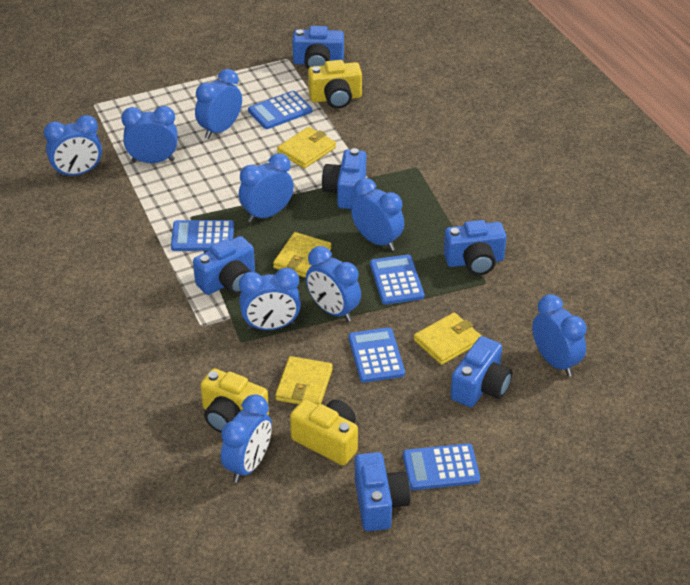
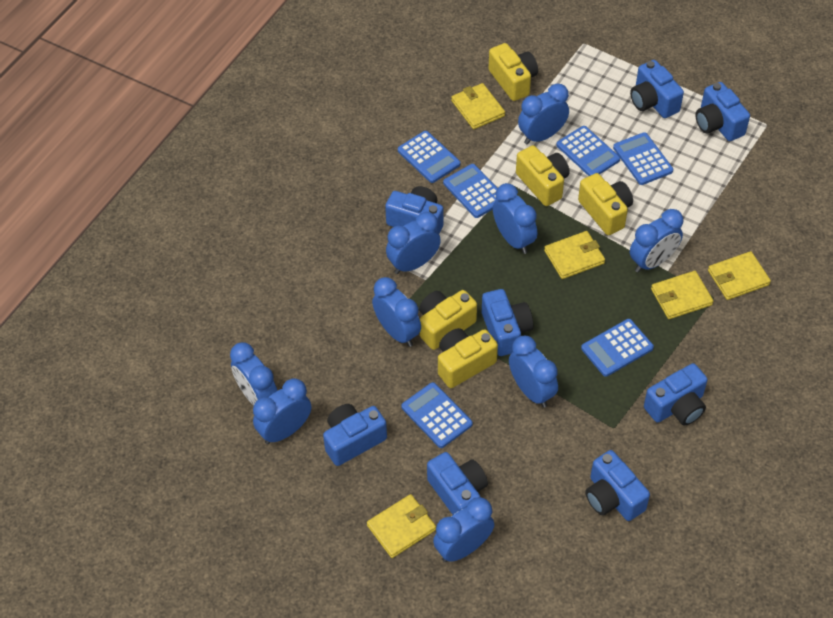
blue calculator: 5 -> 6
blue camera: 6 -> 8
yellow camera: 3 -> 5
yellow wallet: 4 -> 5

